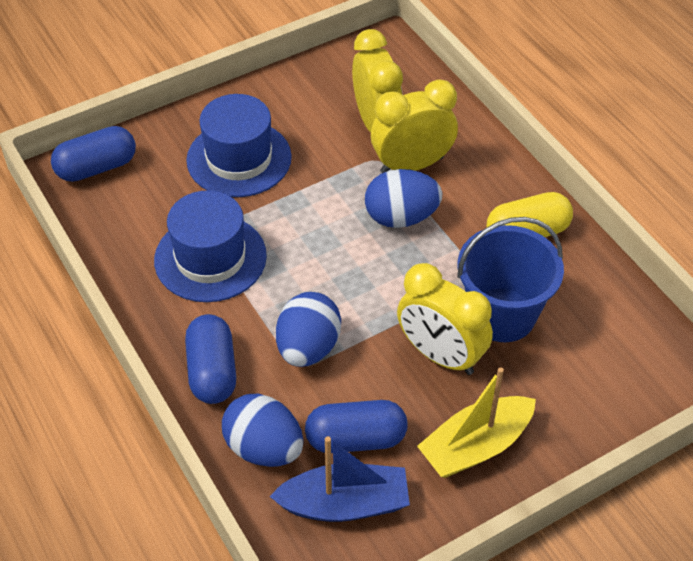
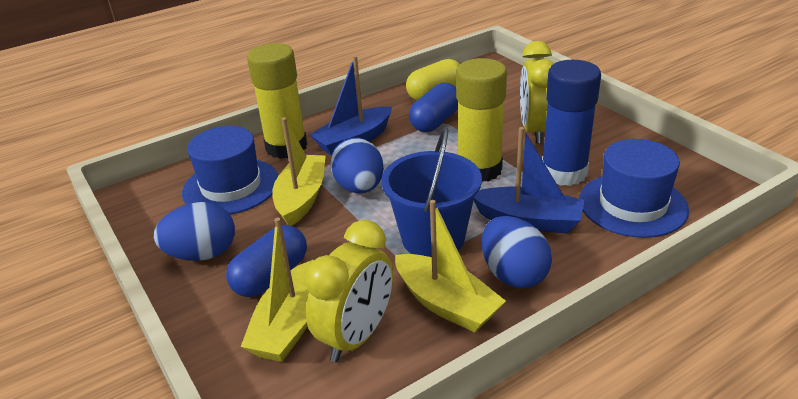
blue boat: 1 -> 2
blue capsule: 3 -> 2
blue glue stick: 0 -> 1
yellow boat: 1 -> 3
yellow clock: 3 -> 2
yellow glue stick: 0 -> 2

